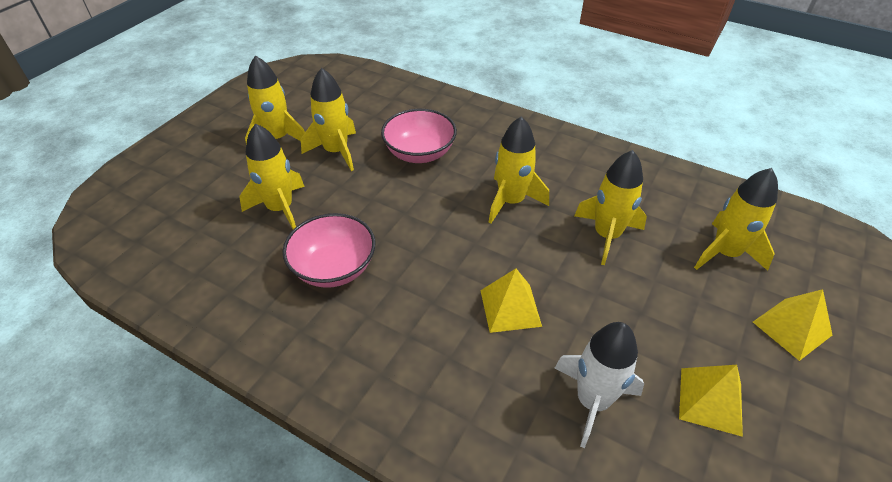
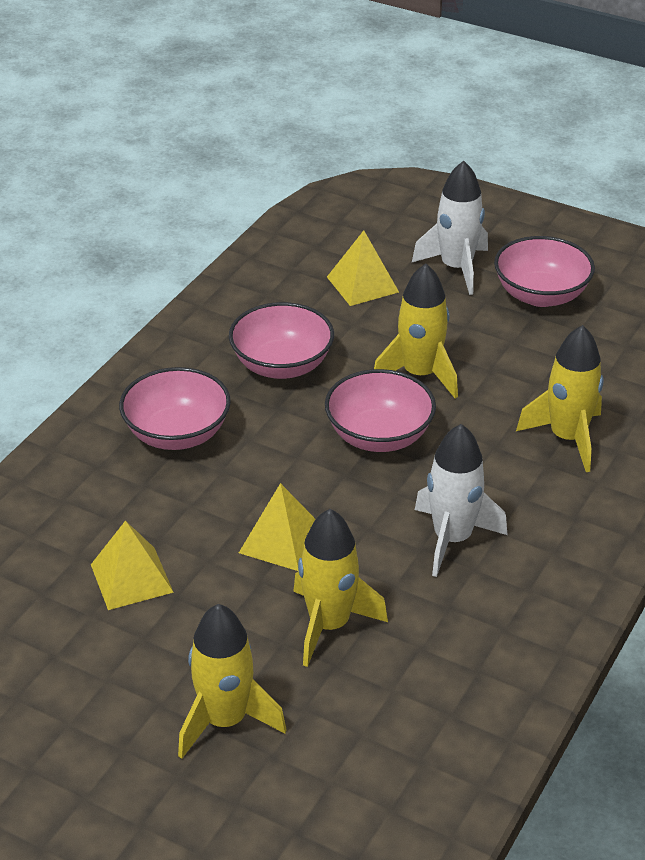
pink bowl: 2 -> 4
white rocket: 1 -> 2
yellow rocket: 6 -> 4

